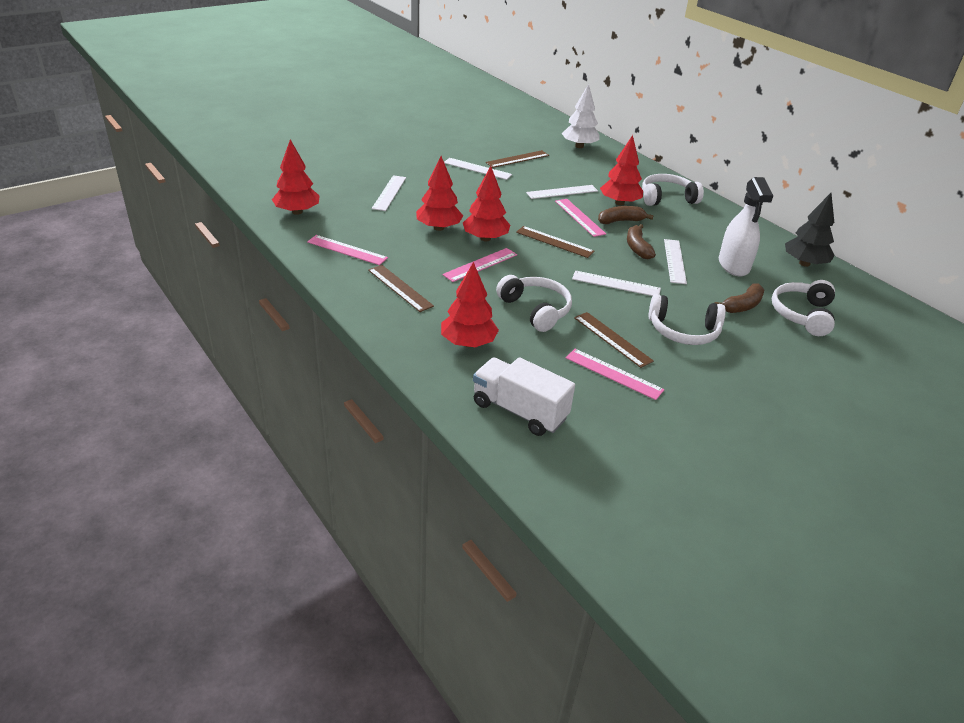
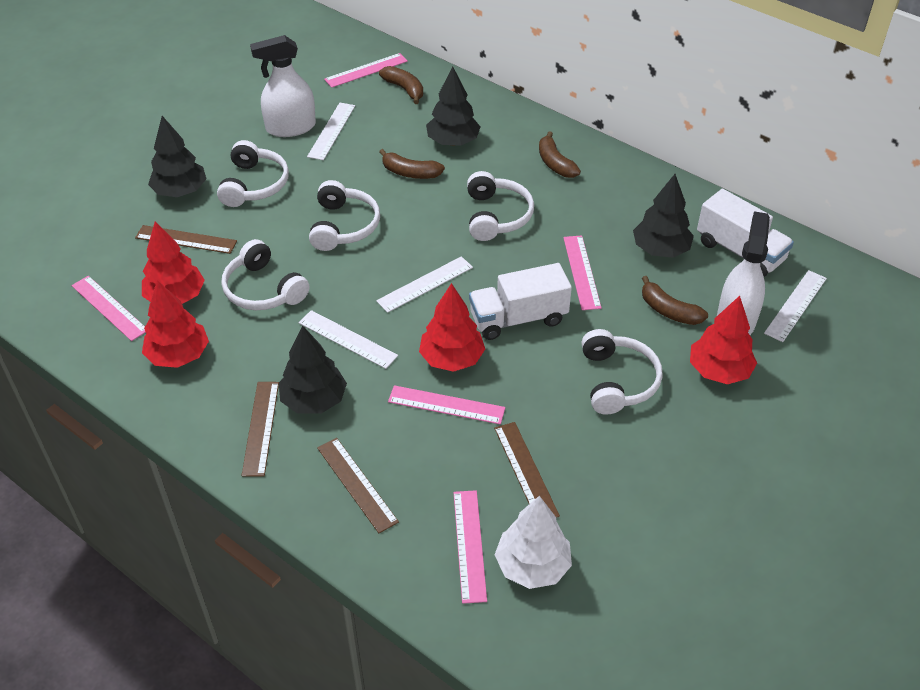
black tree: 1 -> 4
brown banana: 3 -> 4
pink ruler: 4 -> 5
red tree: 5 -> 4
white headphones: 4 -> 5
white ruler: 5 -> 4
white spray bottle: 1 -> 2
white truck: 1 -> 2

